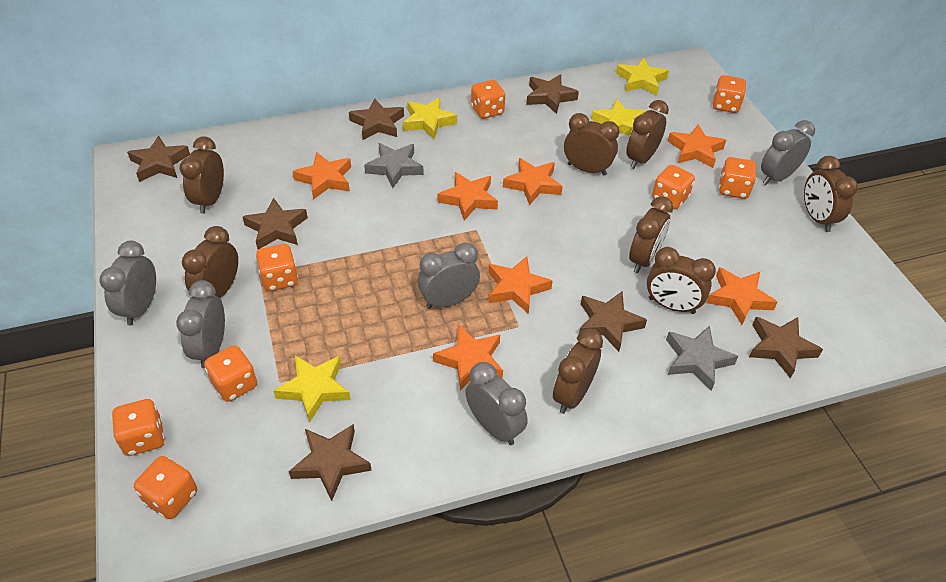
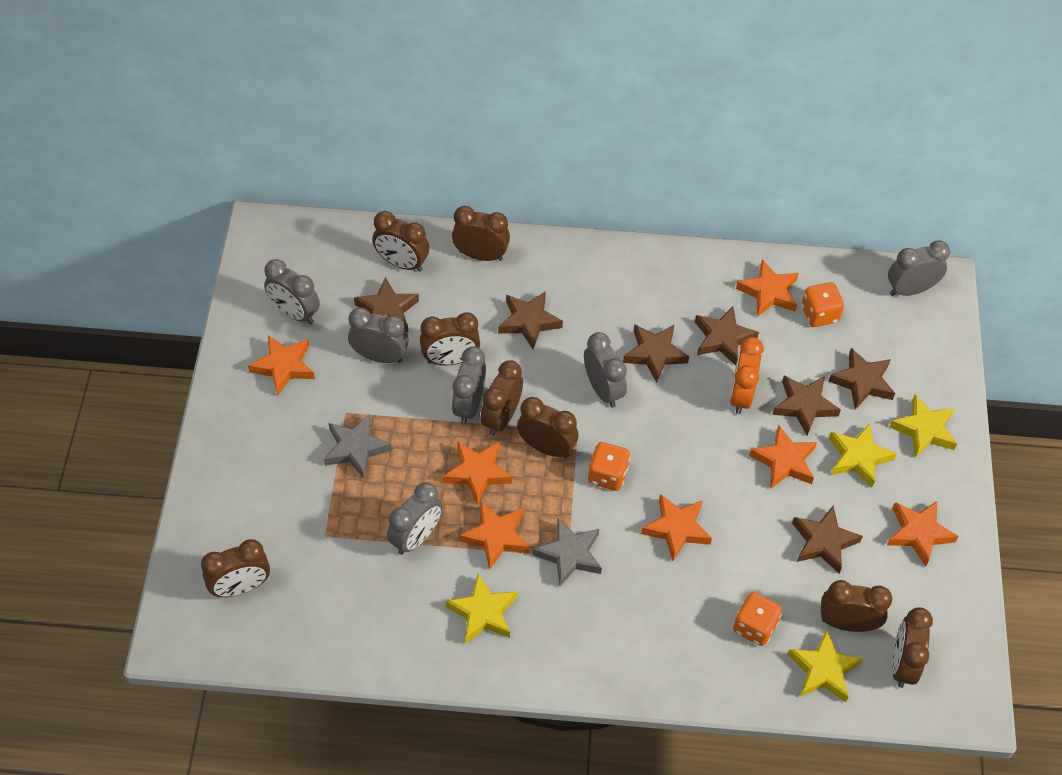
grey clock: 5 -> 6
orange clock: 0 -> 1
orange dice: 8 -> 3

